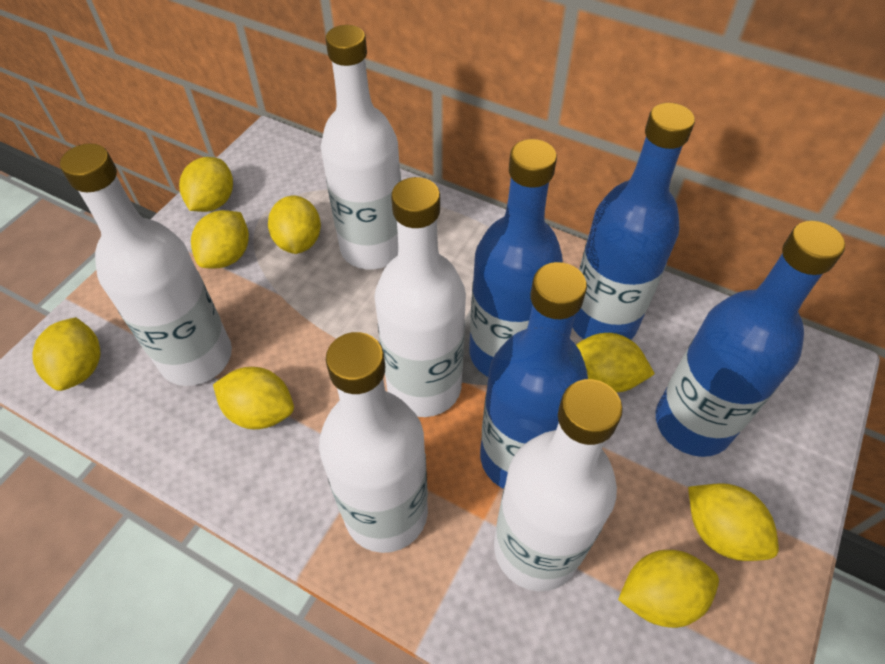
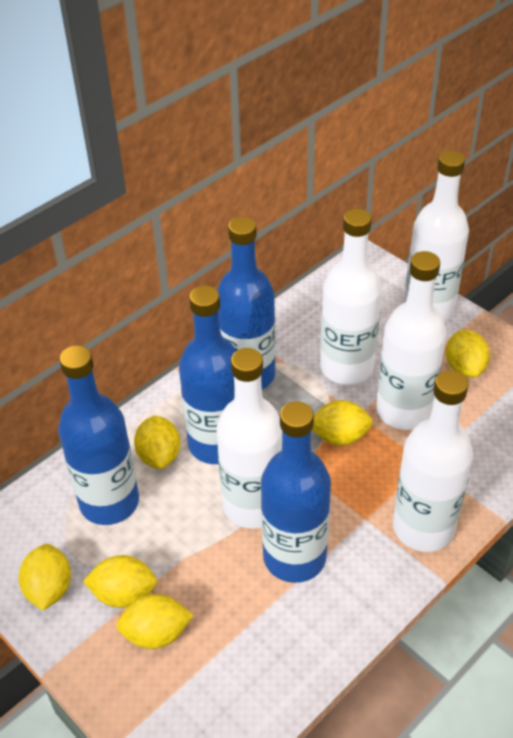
yellow lemon: 8 -> 6

